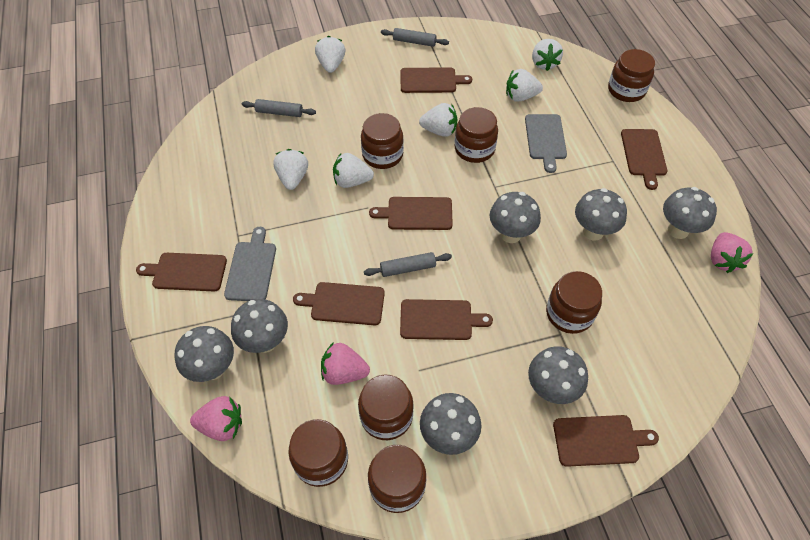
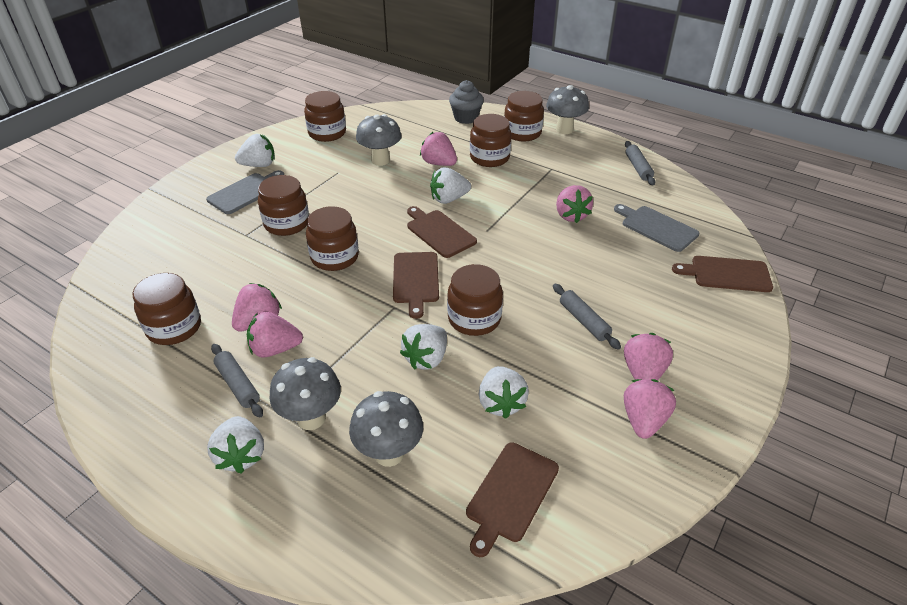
brown cutting board: 7 -> 4
grey cupcake: 0 -> 1
grey mushroom: 7 -> 4
pink strawberry: 3 -> 6
white strawberry: 6 -> 5

